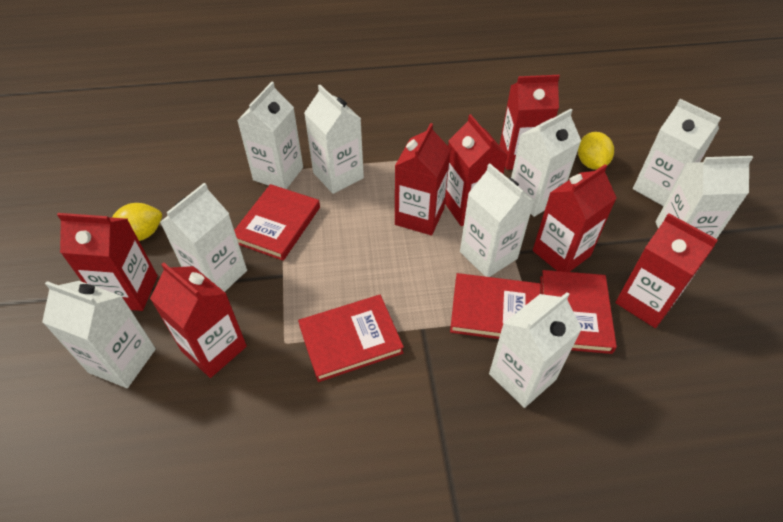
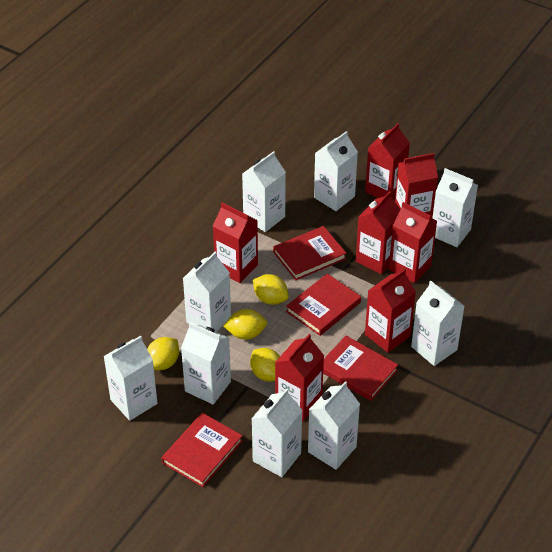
yellow lemon: 2 -> 4

